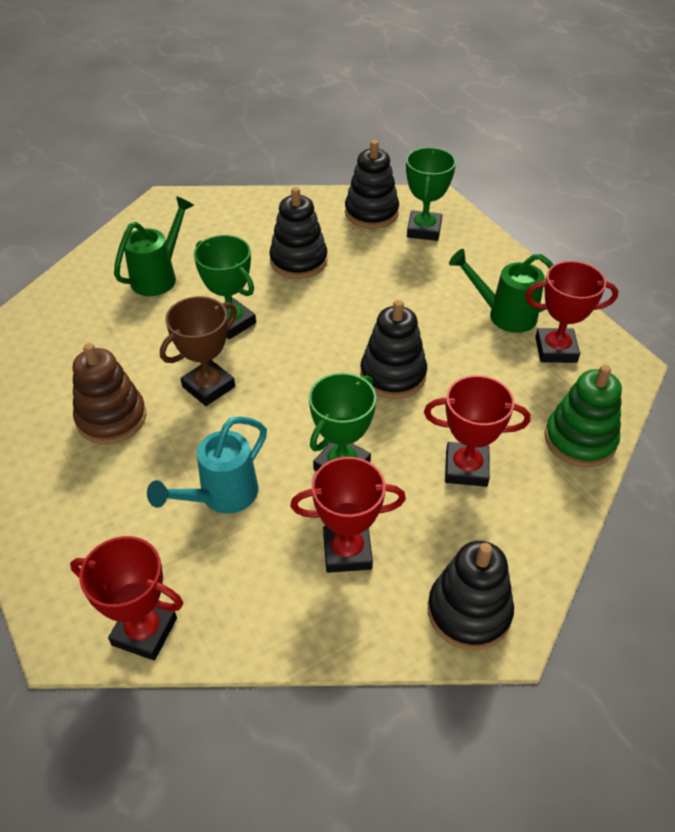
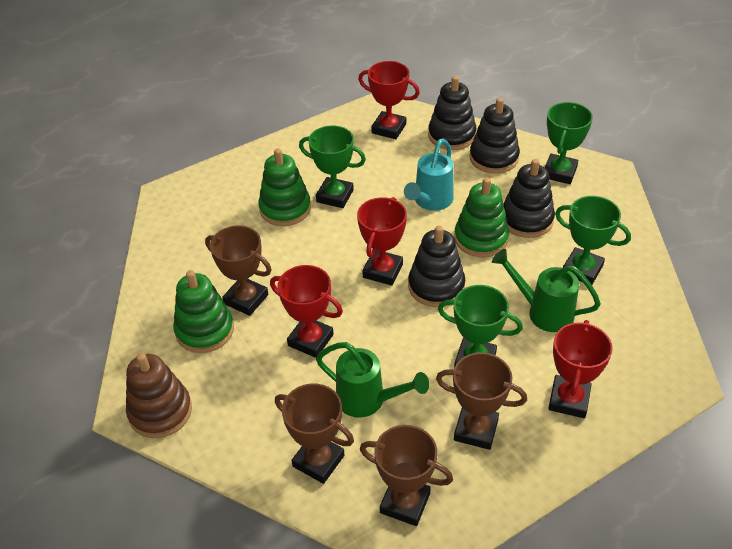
brown trophy: 1 -> 4
green stacking toy: 1 -> 3
green trophy: 3 -> 4

